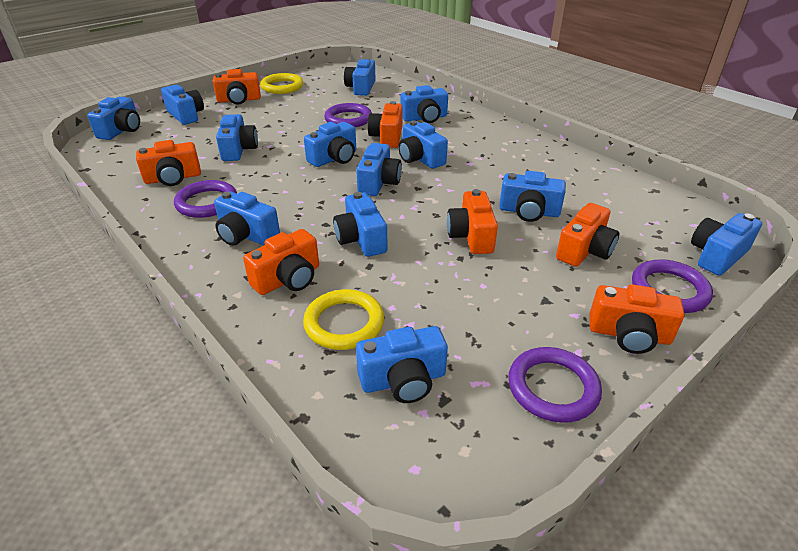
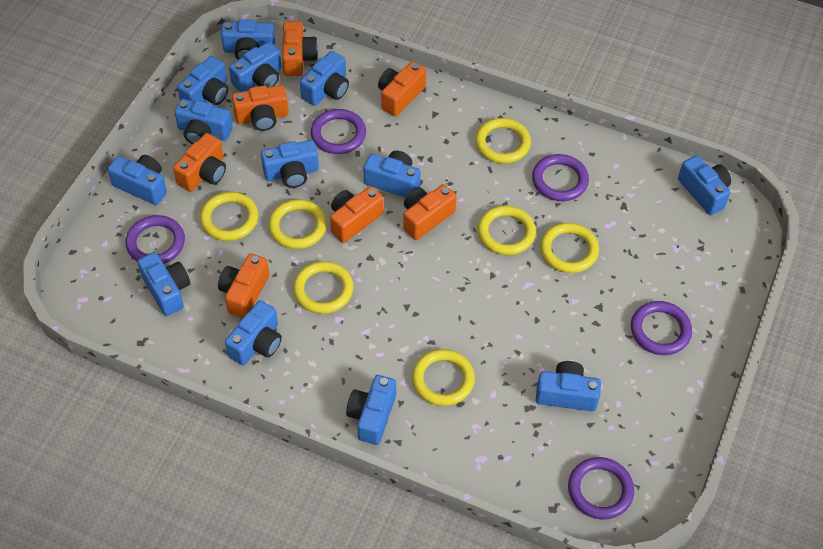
purple ring: 4 -> 5
yellow ring: 2 -> 7

